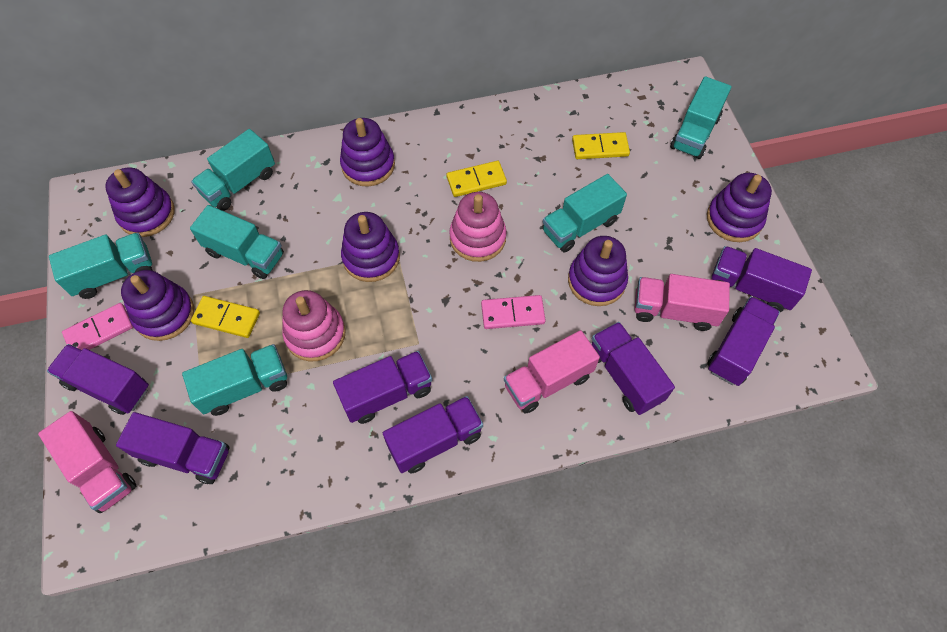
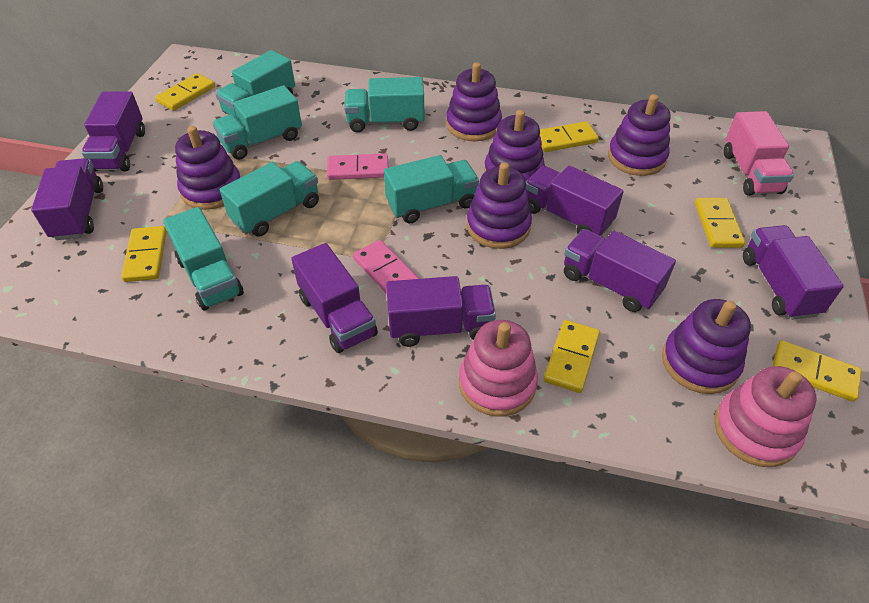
pink truck: 3 -> 1
yellow domino: 3 -> 6

